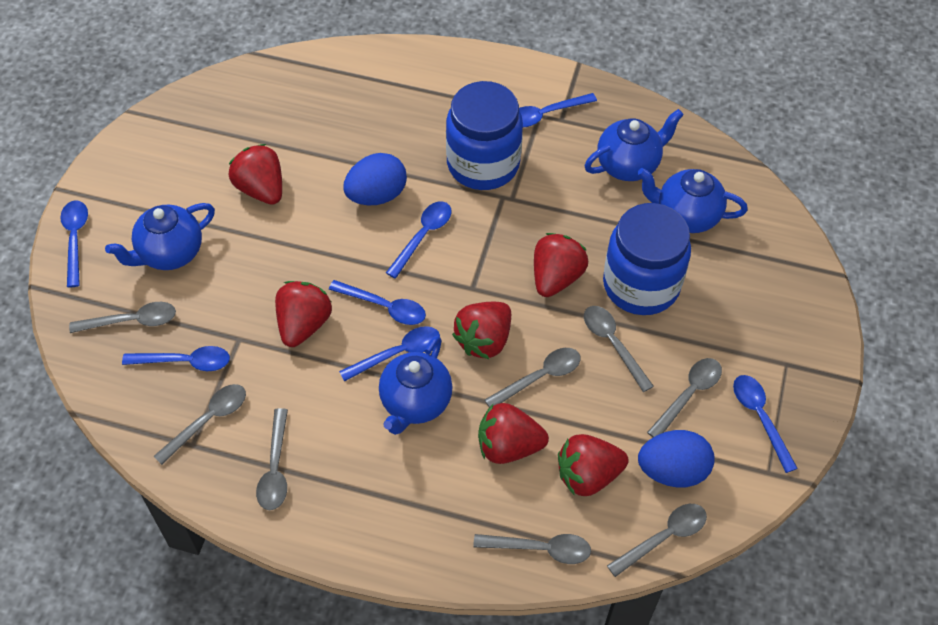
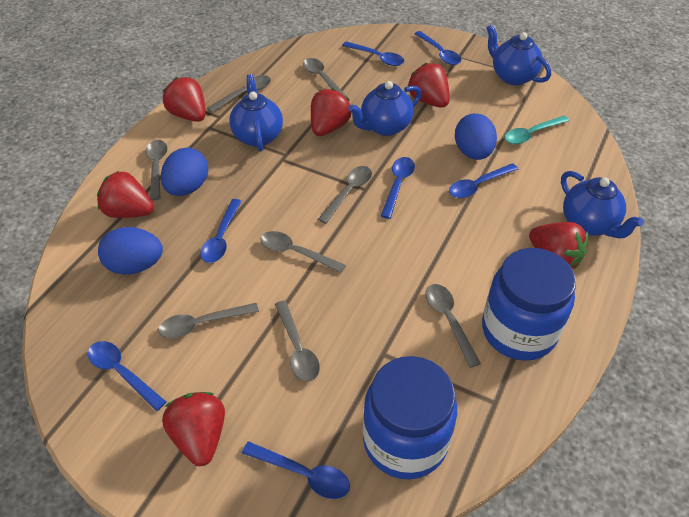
blue egg: 2 -> 3
turquoise spoon: 0 -> 1

